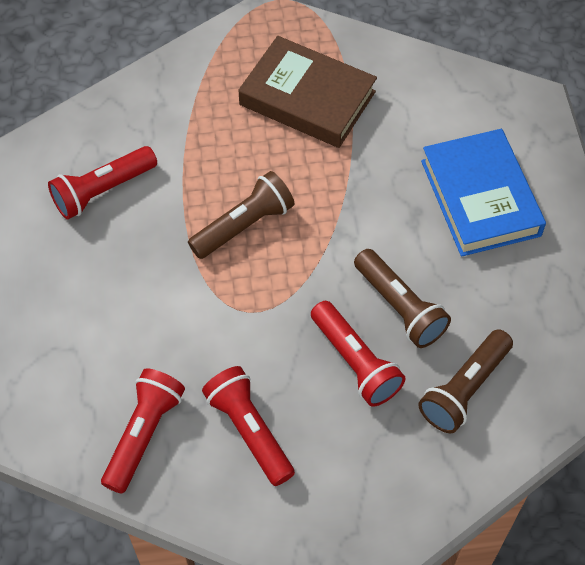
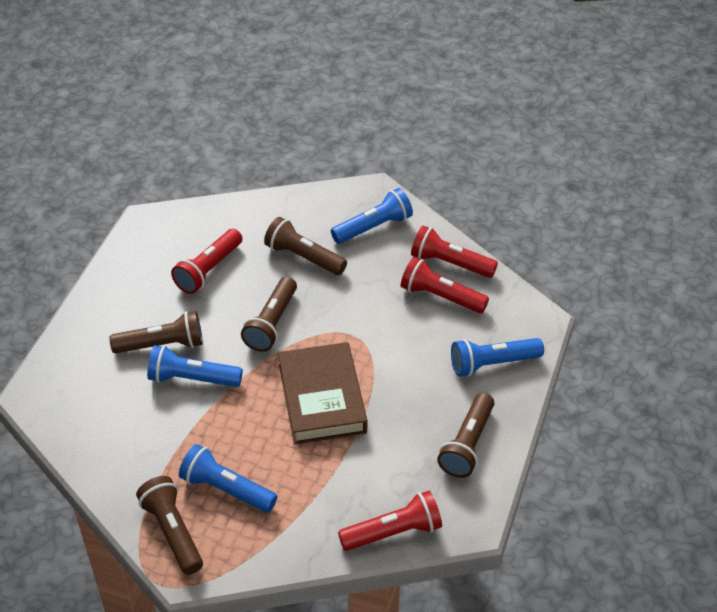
blue book: 1 -> 0
blue flashlight: 0 -> 4
brown flashlight: 3 -> 5

